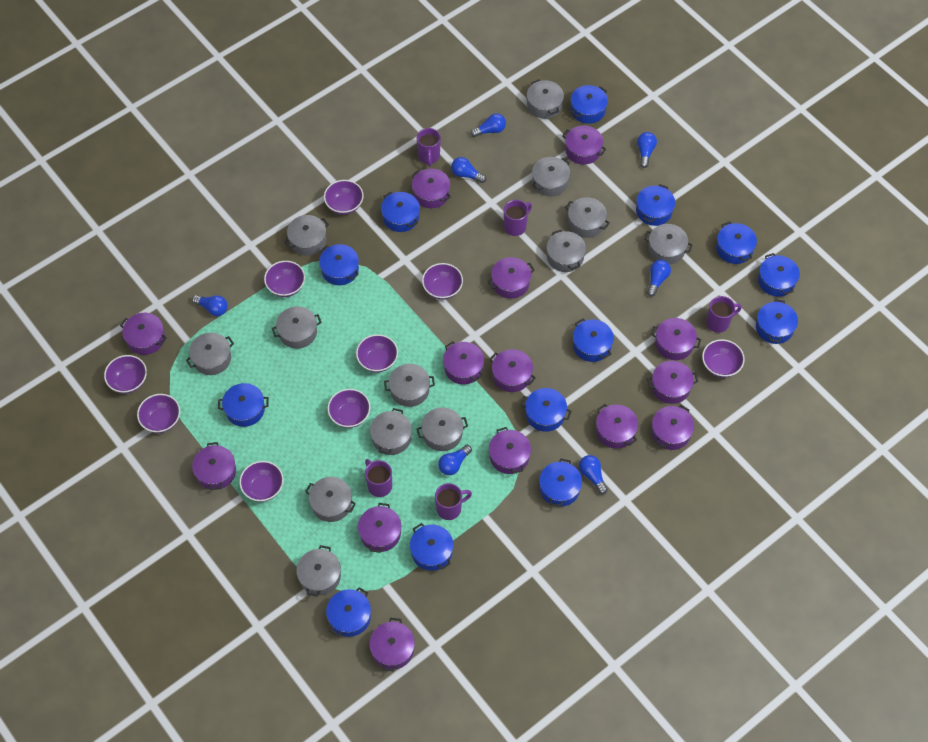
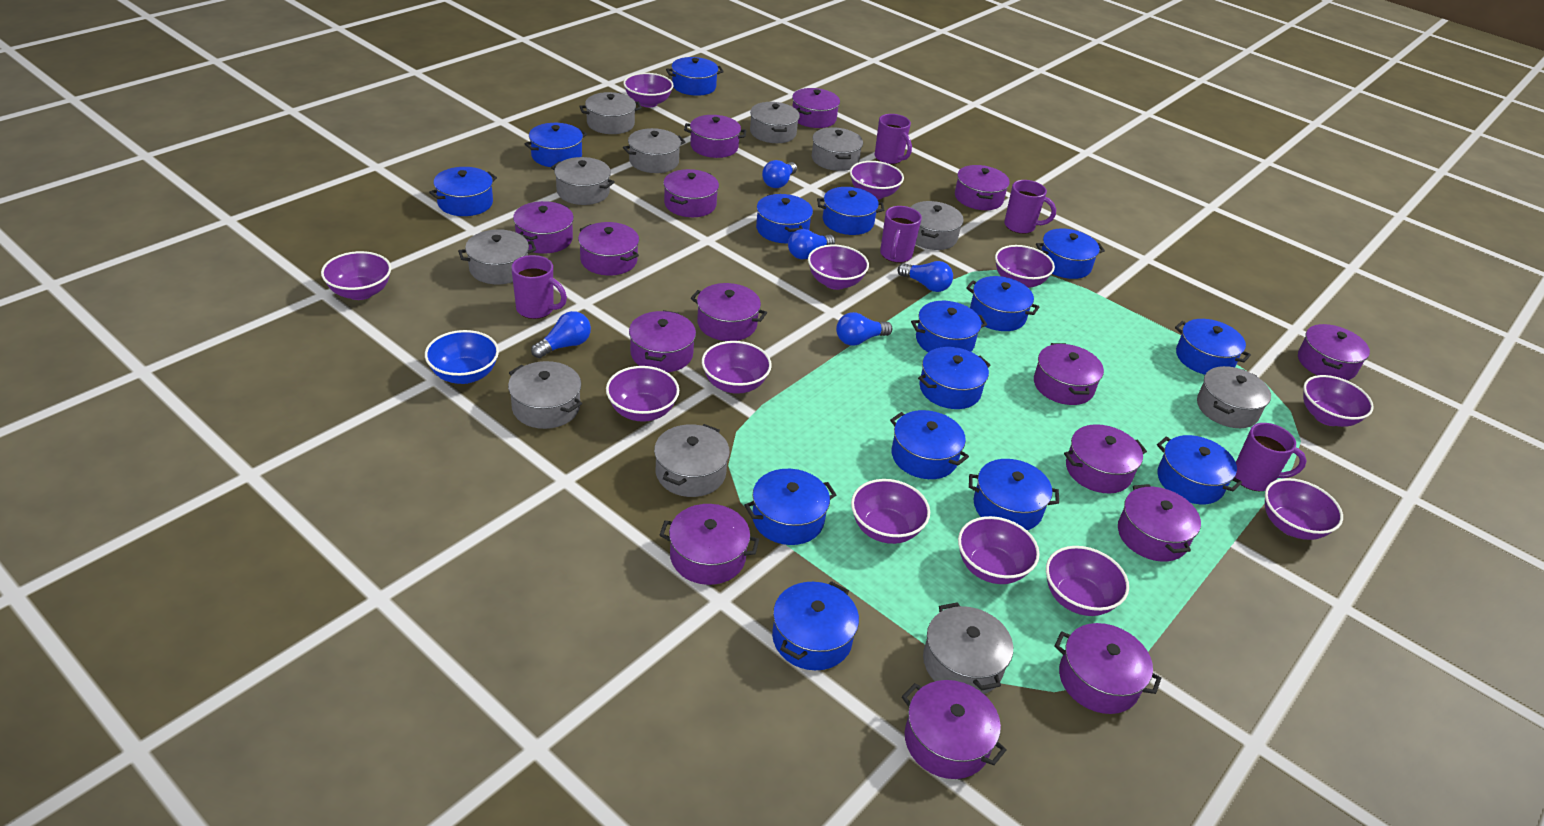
blue bowl: 0 -> 1
blue light bulb: 7 -> 5
blue pot: 13 -> 15
grey pot: 13 -> 11
purple bowl: 9 -> 12
purple pot: 14 -> 15

